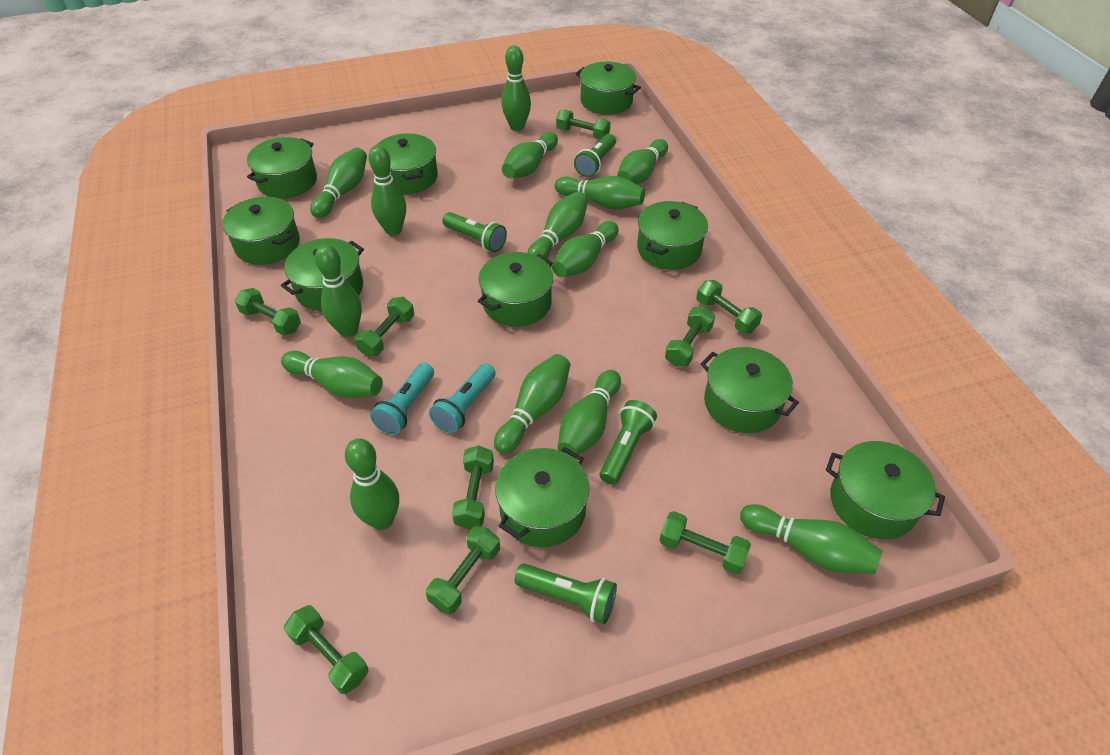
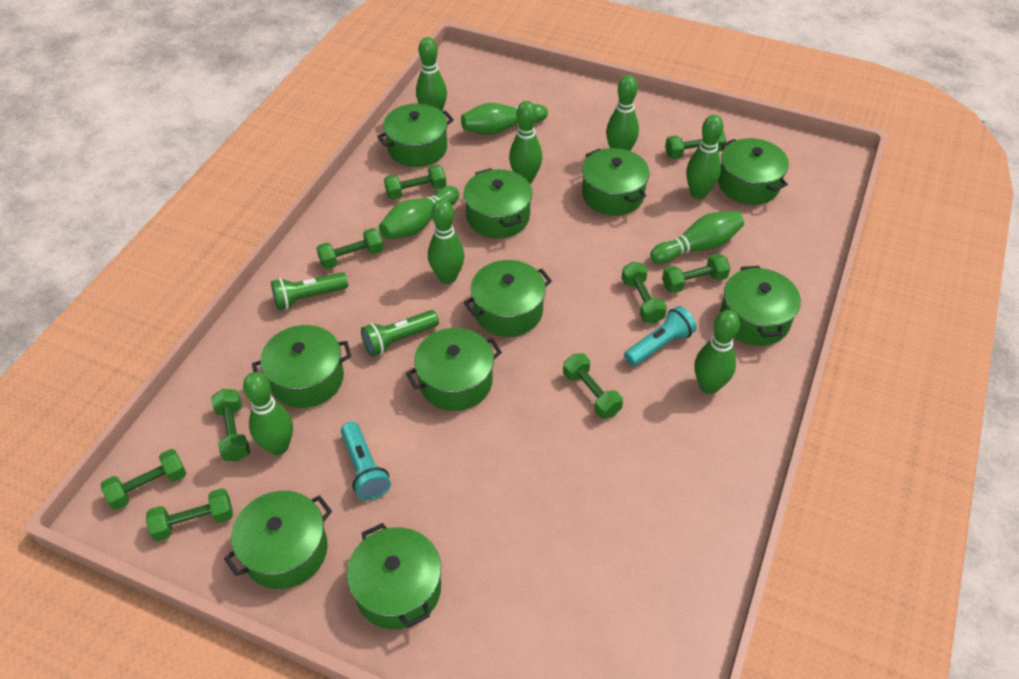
green bowling pin: 14 -> 10
green flashlight: 4 -> 2

